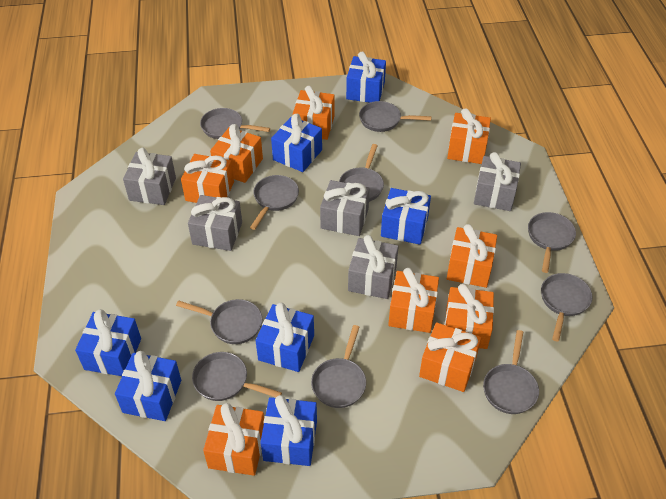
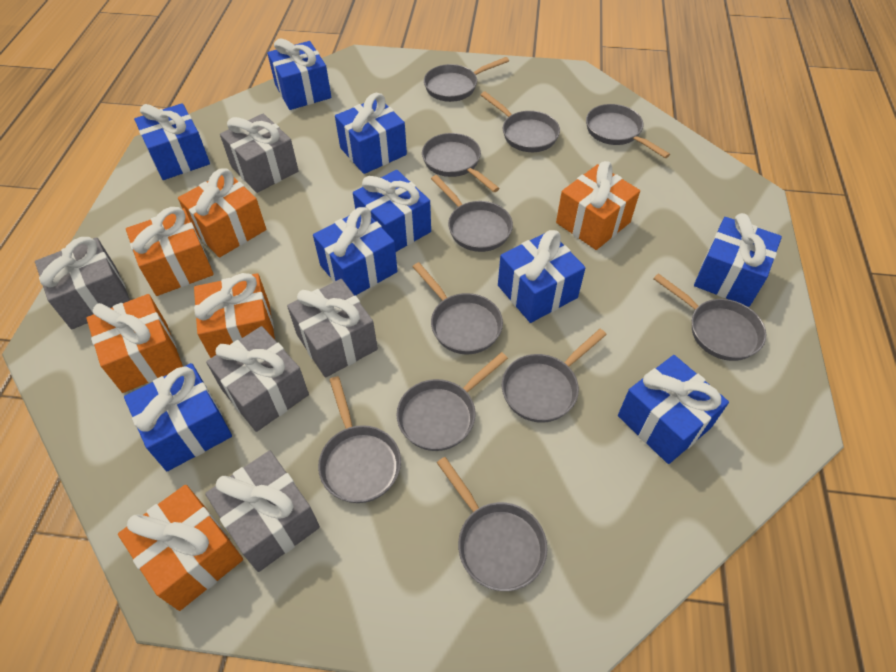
blue gift: 7 -> 9
grey pan: 10 -> 11
orange gift: 9 -> 6

